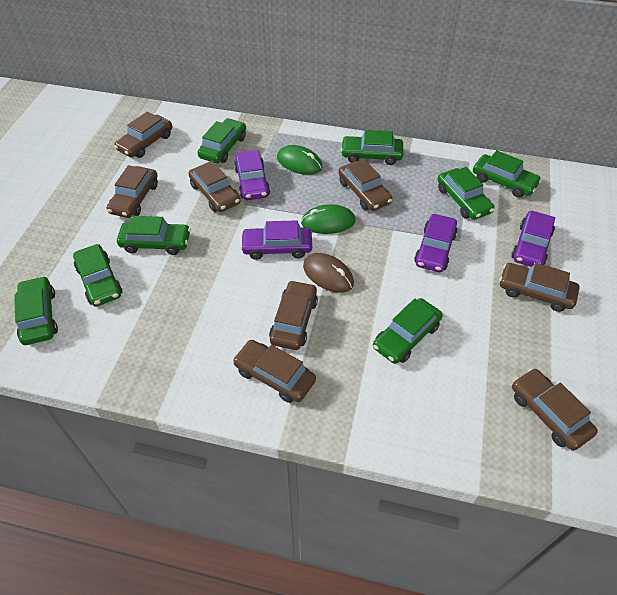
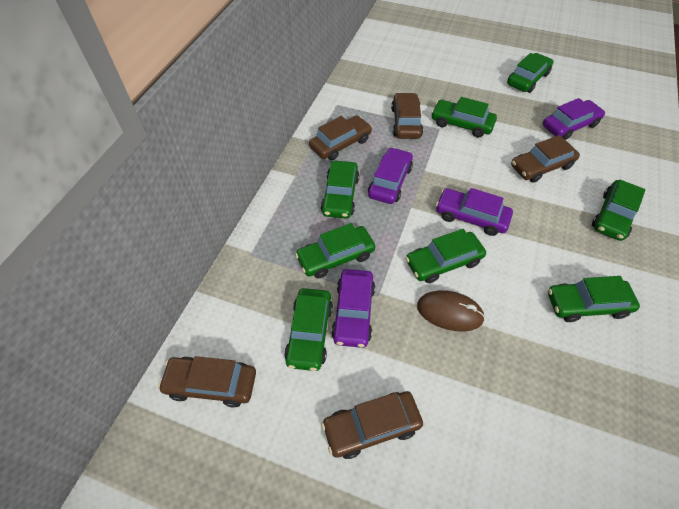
brown car: 8 -> 5
green mouse: 2 -> 0

